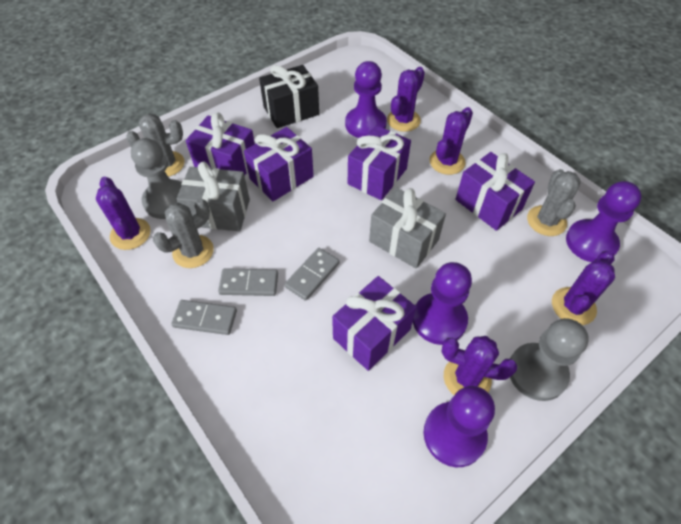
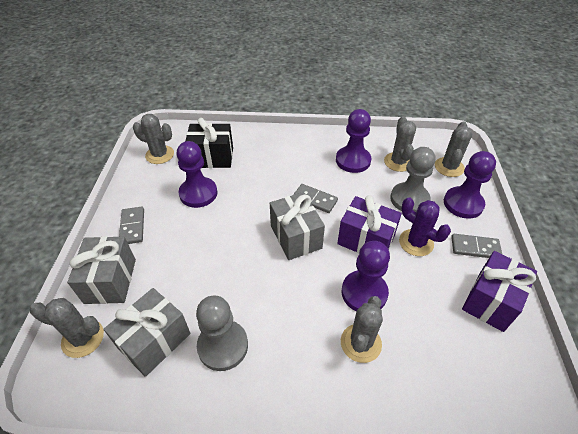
grey cactus: 3 -> 5
grey gift: 2 -> 3
purple cactus: 5 -> 1
purple gift: 5 -> 2

